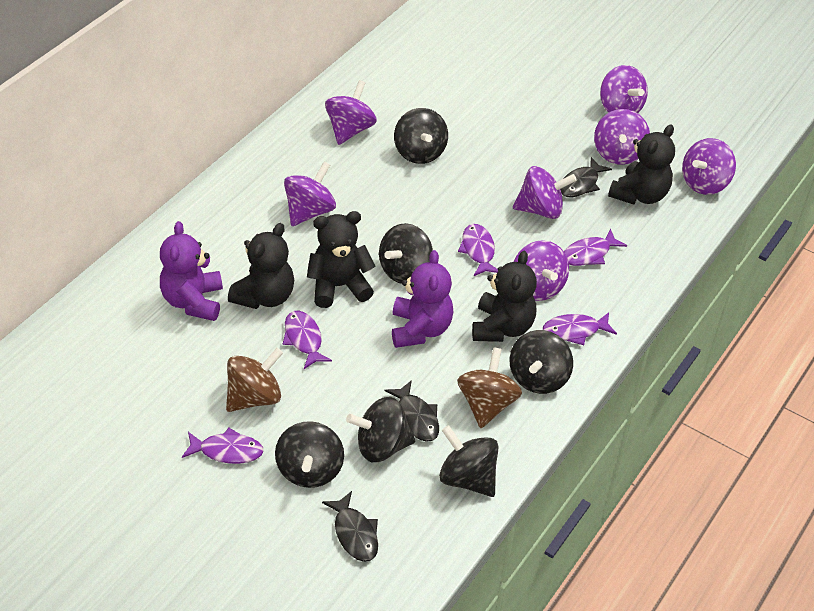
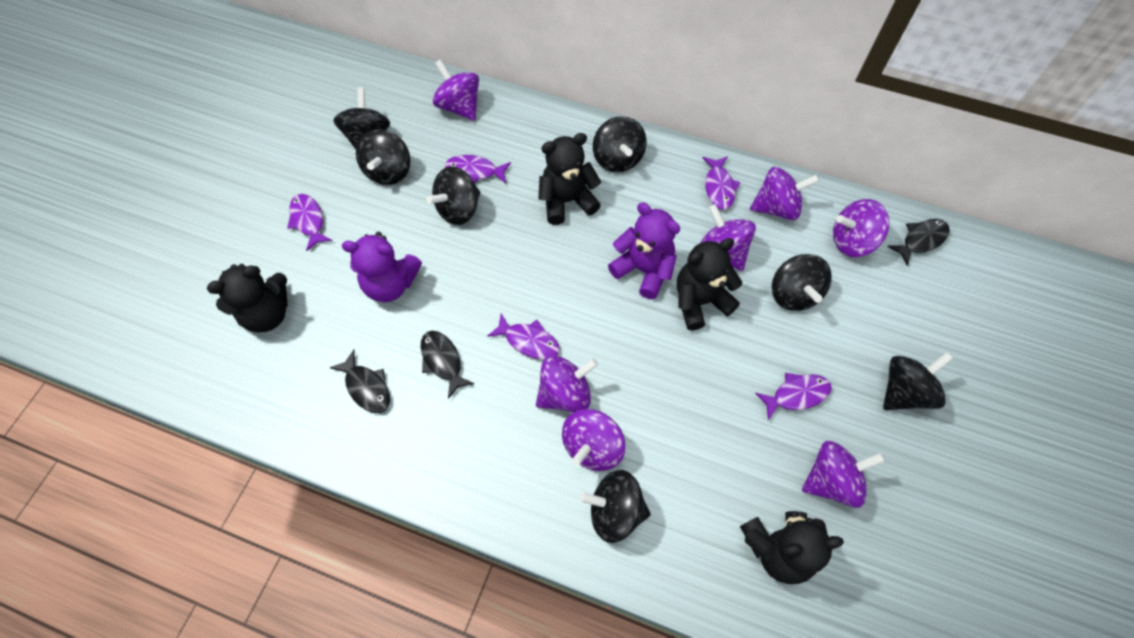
black spinning top: 6 -> 7
brown spinning top: 2 -> 0

